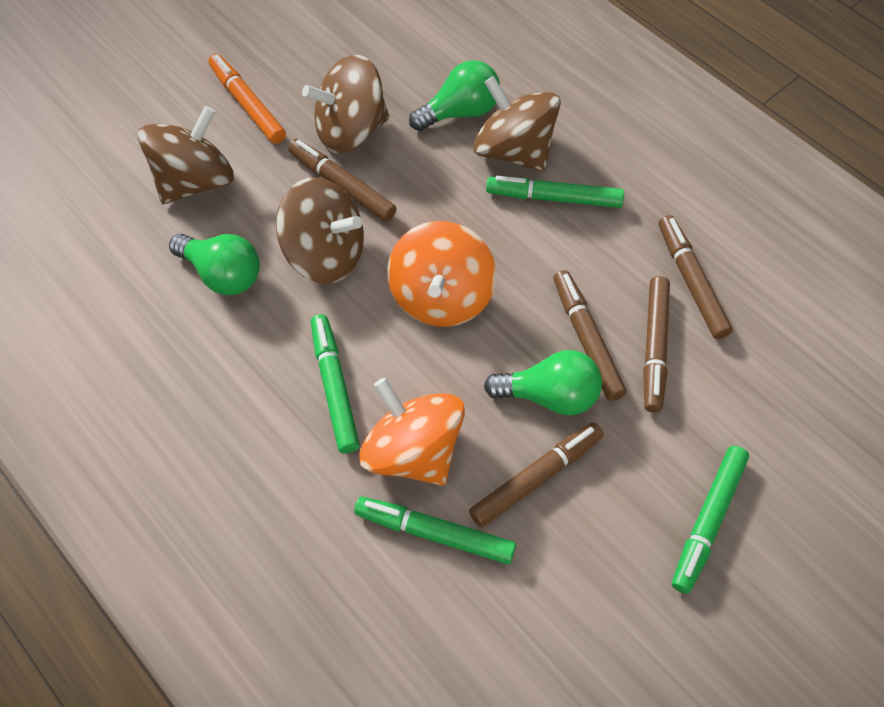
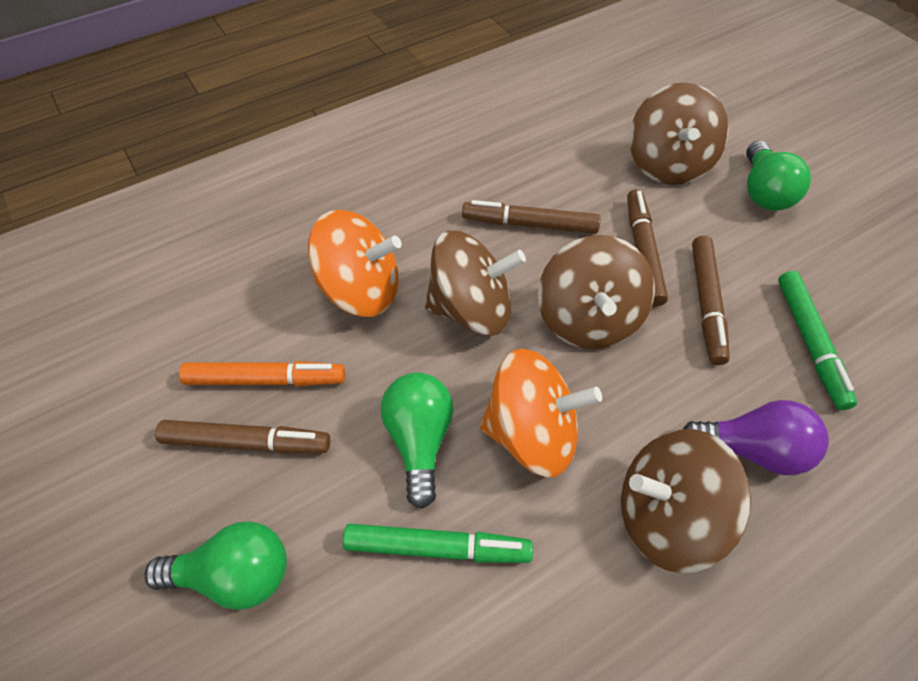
brown marker: 5 -> 4
green marker: 4 -> 2
purple light bulb: 0 -> 1

